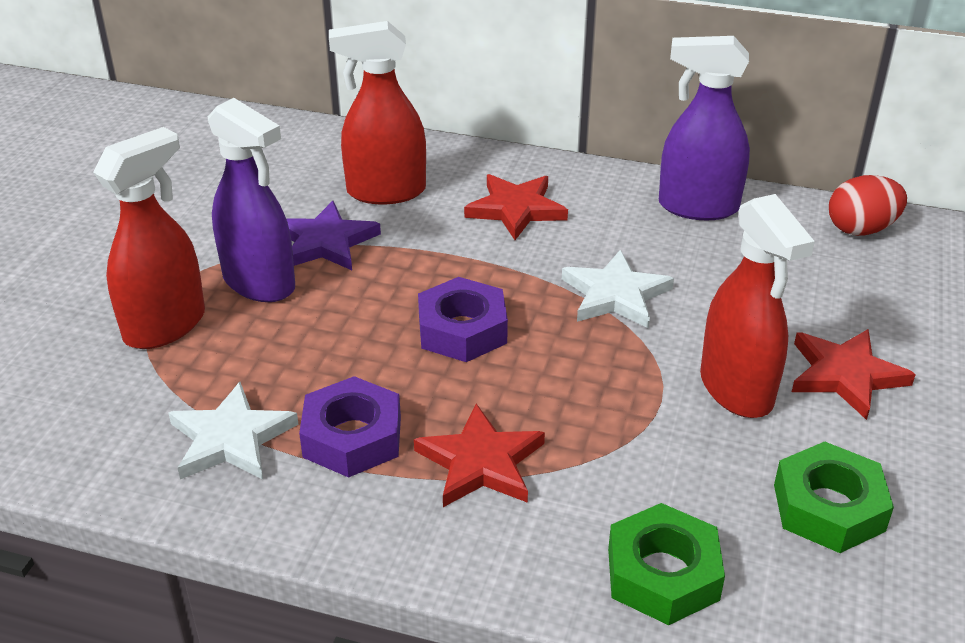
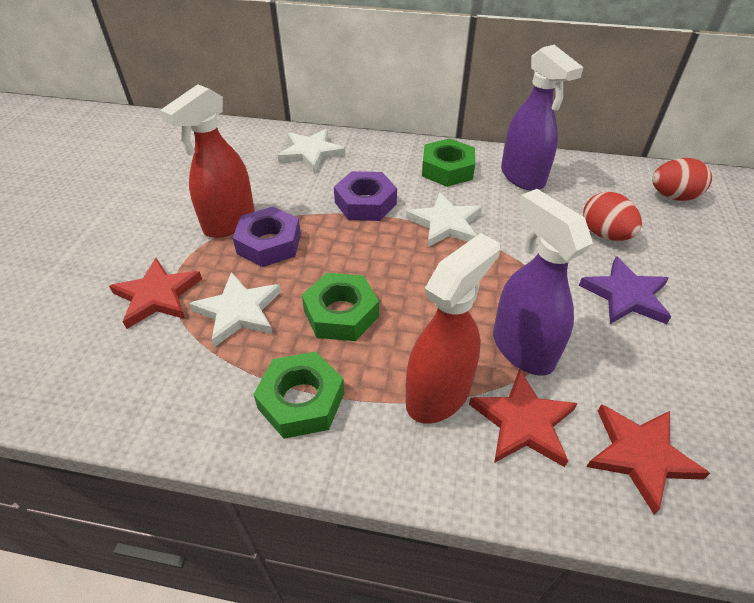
green nut: 2 -> 3
red egg: 1 -> 2
red spray bottle: 3 -> 2
white star: 2 -> 3

